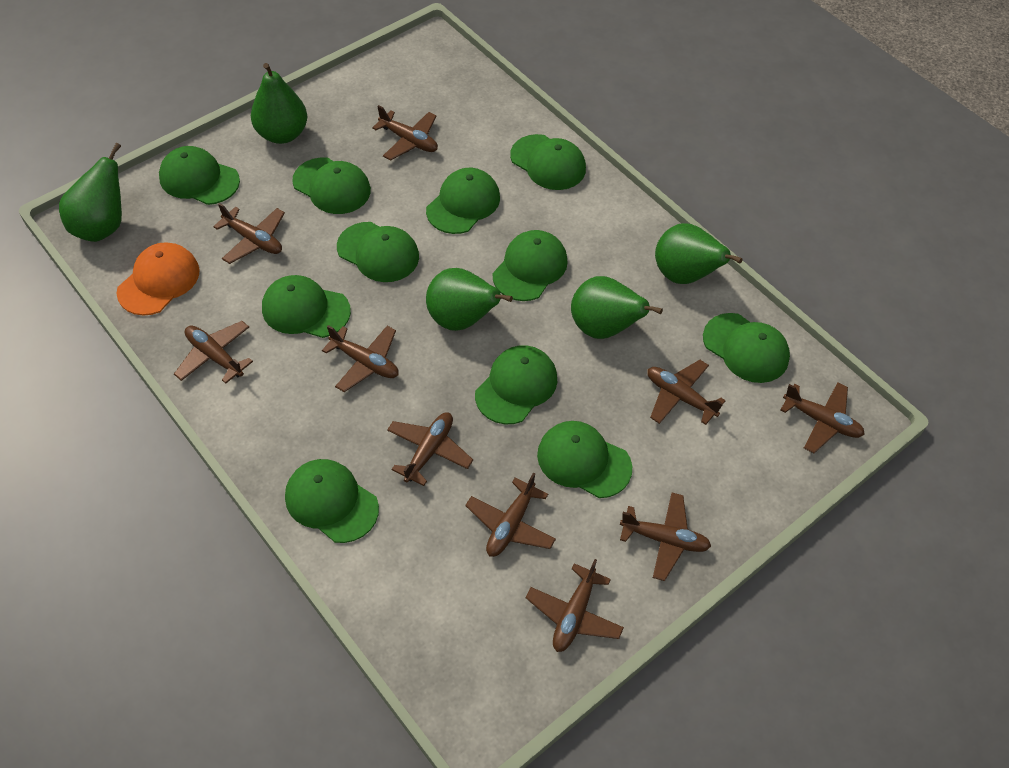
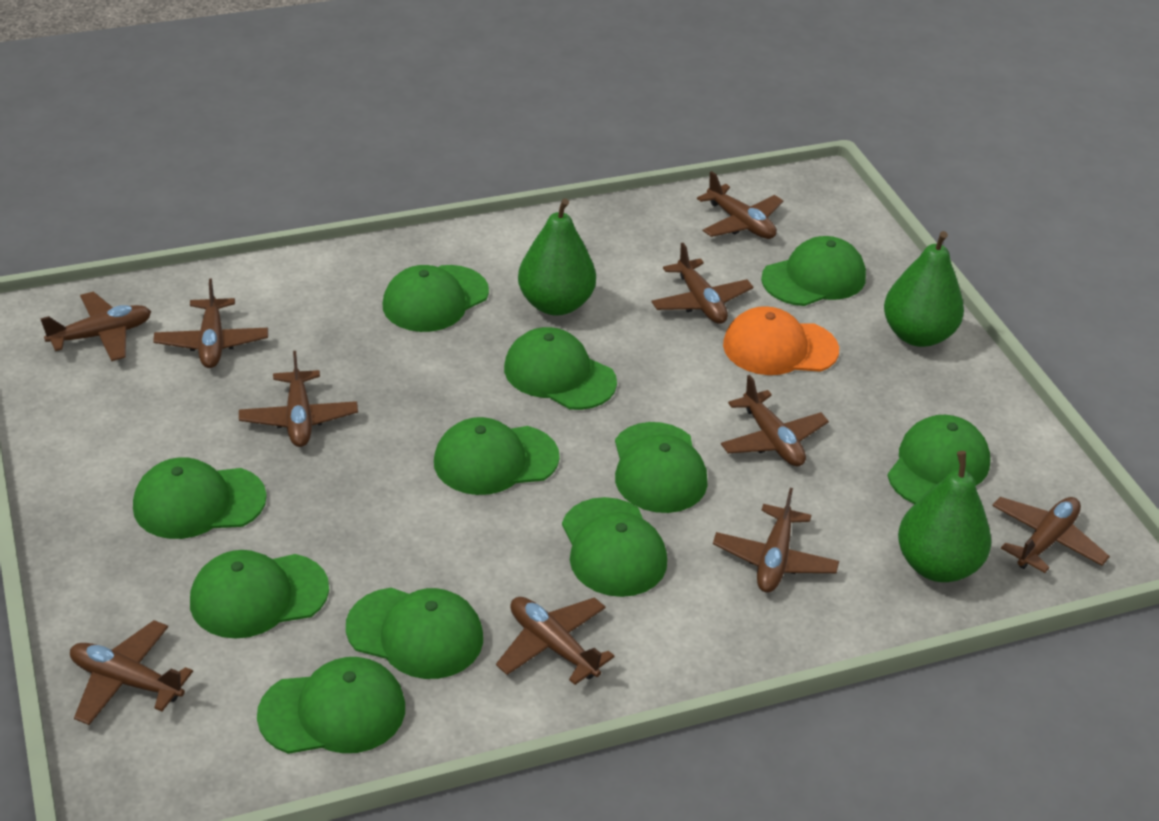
green pear: 5 -> 3

